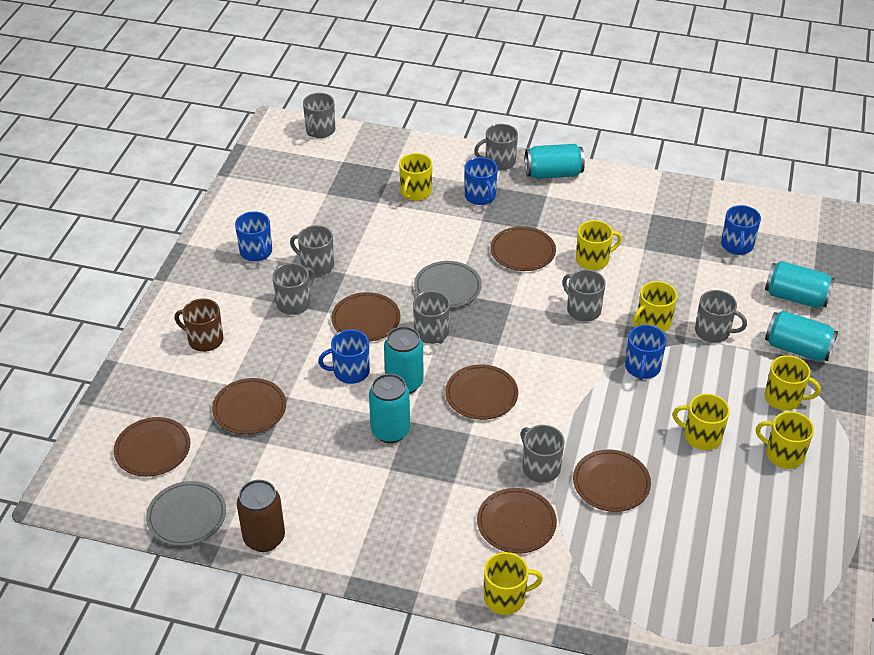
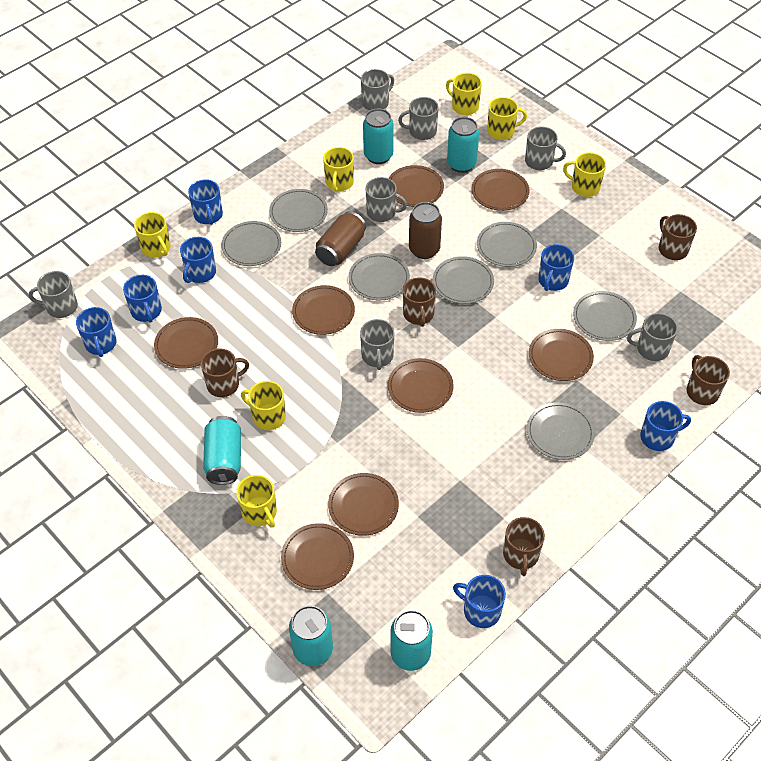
blue mug: 5 -> 7
brown can: 1 -> 2
brown mug: 1 -> 5
brown plate: 7 -> 8
grey mug: 8 -> 7
grey plate: 2 -> 7

